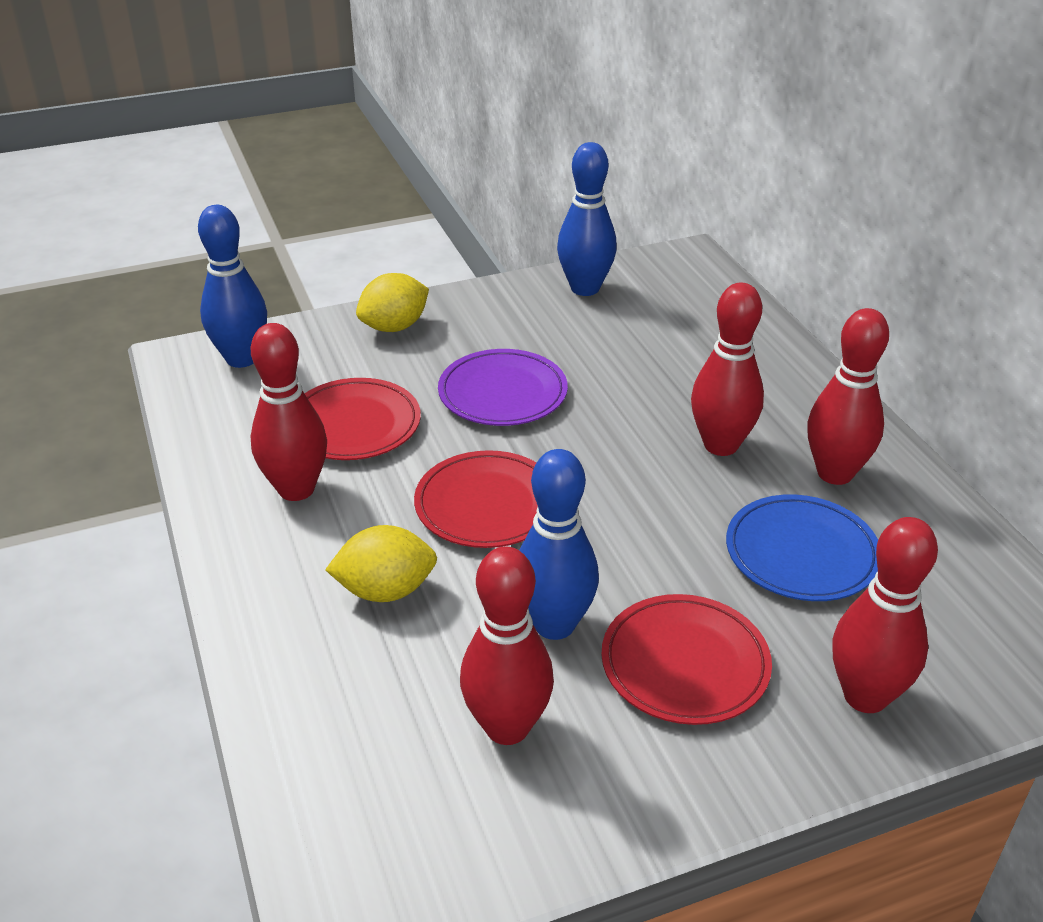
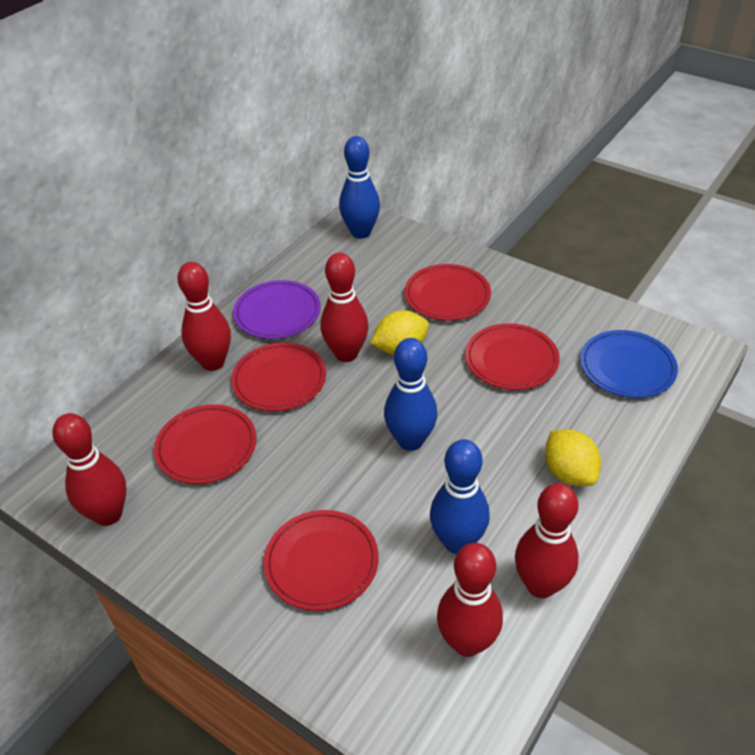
red plate: 3 -> 5

